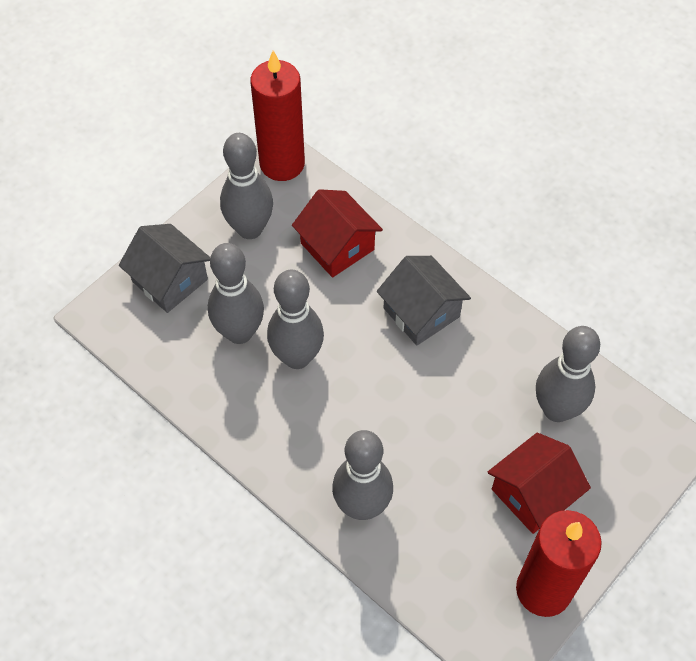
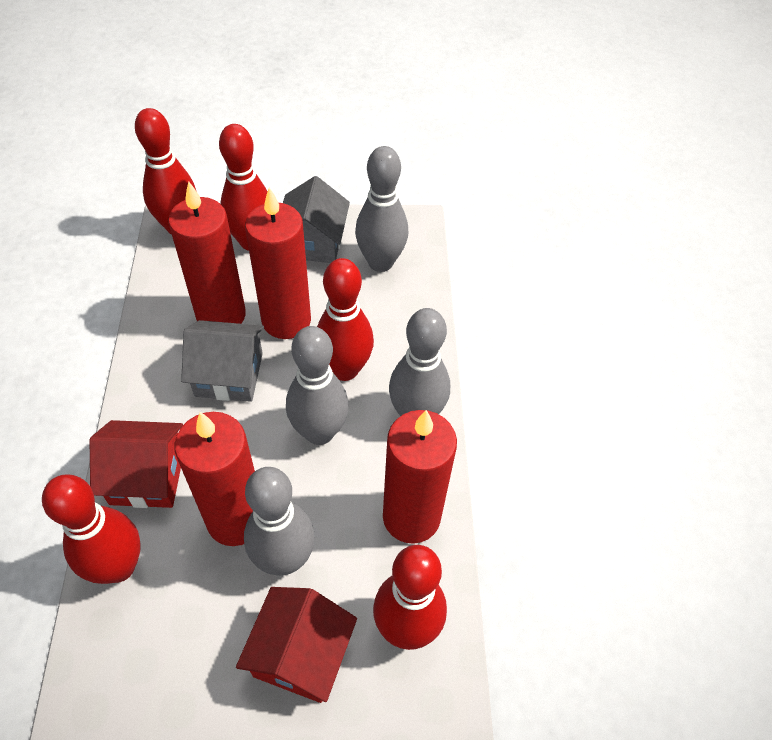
grey bowling pin: 5 -> 4
red bowling pin: 0 -> 5
red candle: 2 -> 4

